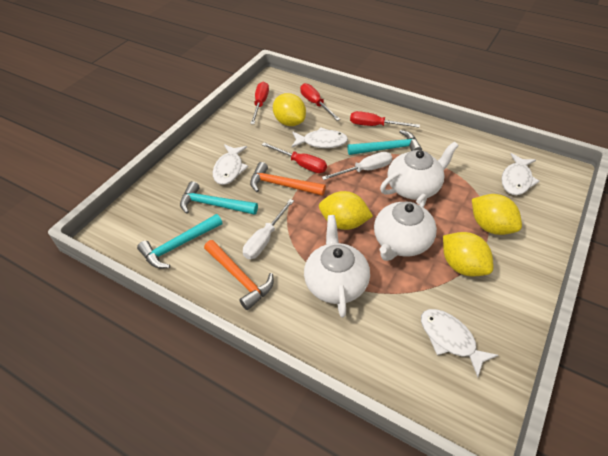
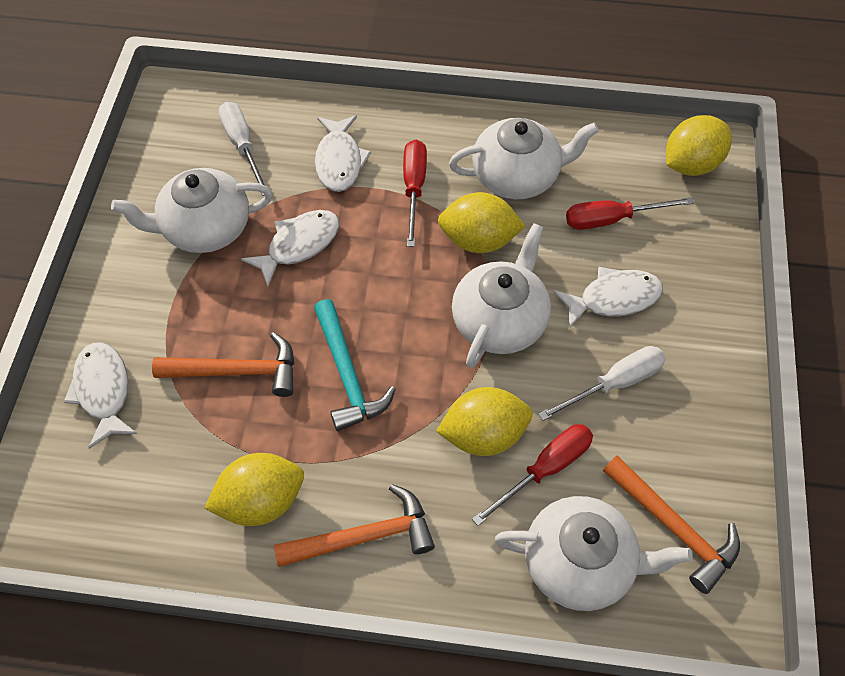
orange hammer: 2 -> 3
red screwdriver: 4 -> 3
turquoise hammer: 3 -> 1
white teapot: 3 -> 4

